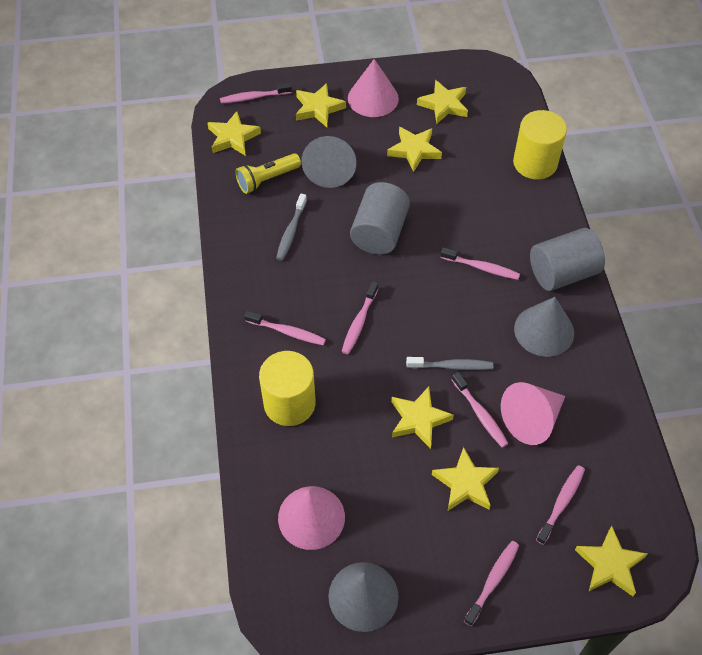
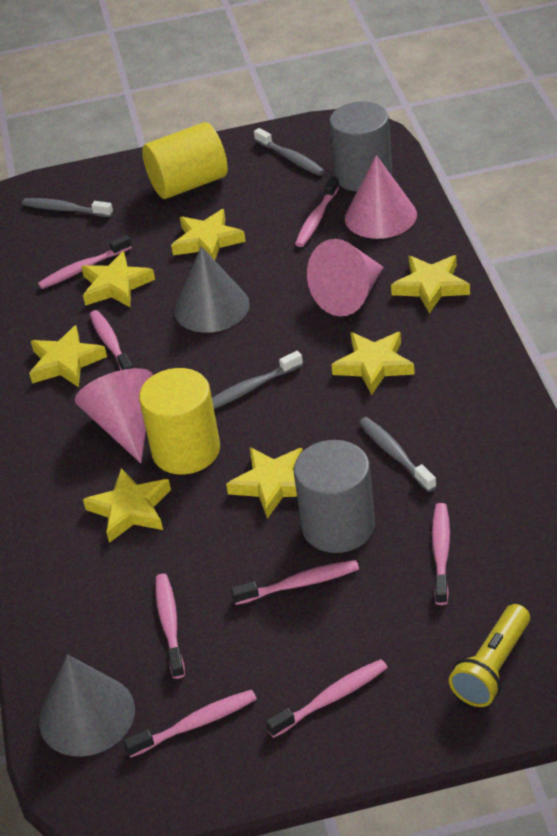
grey cone: 3 -> 2
grey toothbrush: 2 -> 4
pink toothbrush: 7 -> 8

